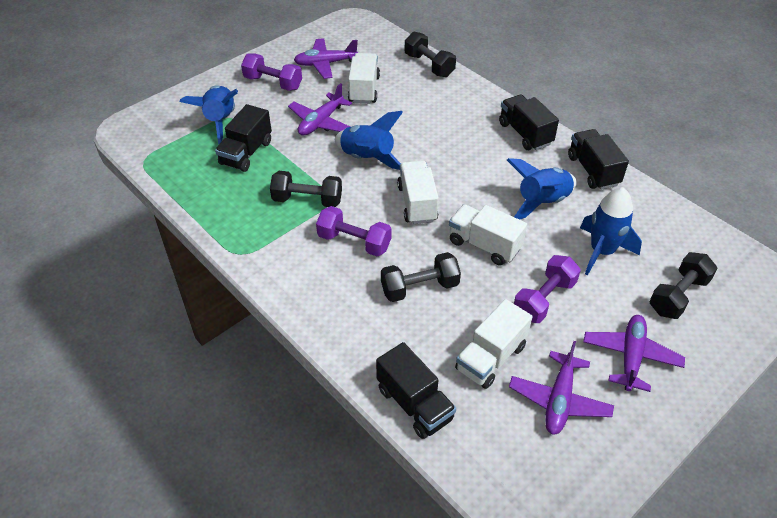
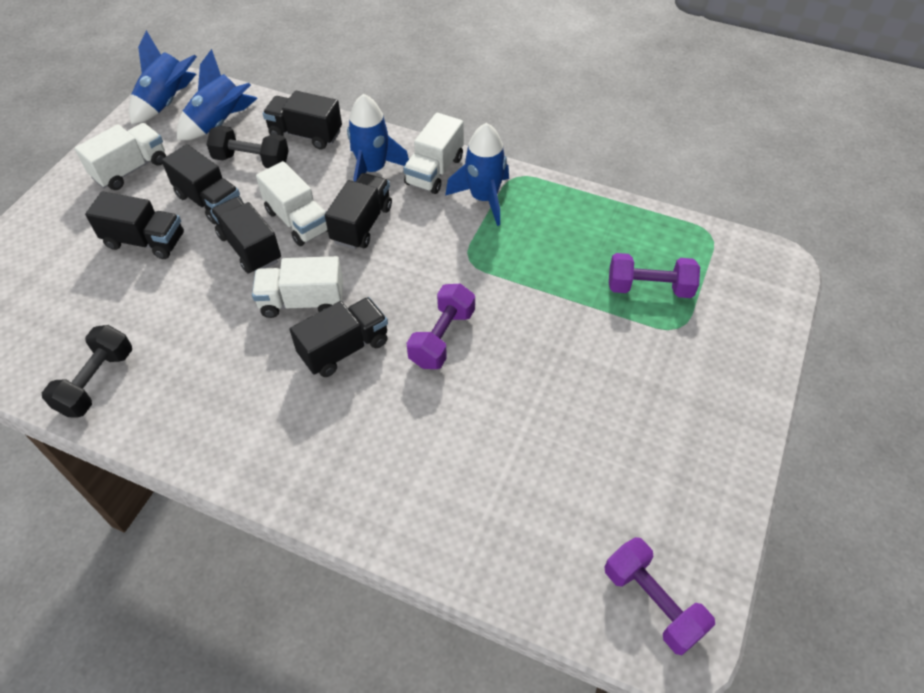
black dumbbell: 4 -> 2
black truck: 4 -> 6
purple plane: 4 -> 0

